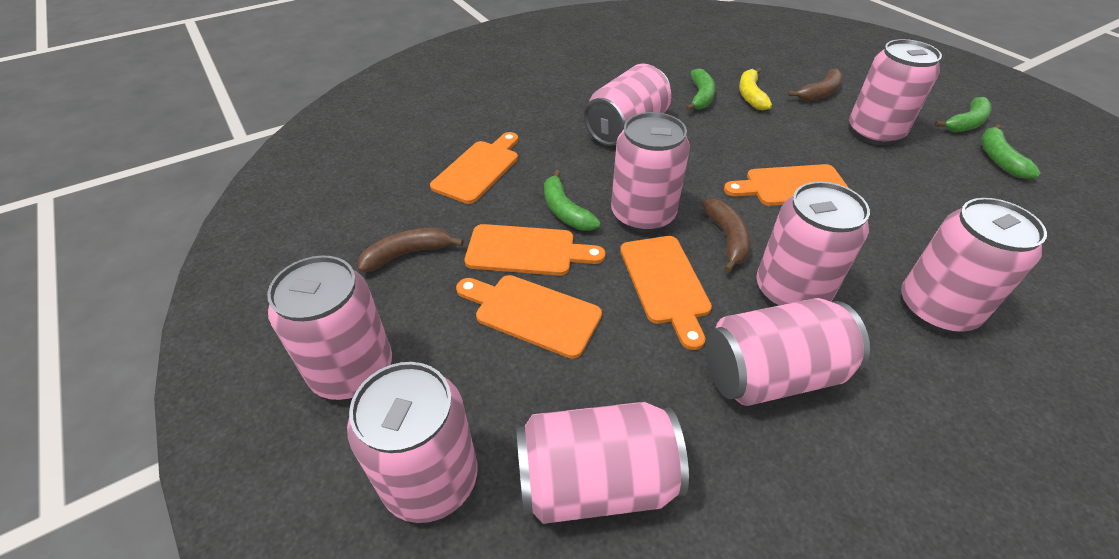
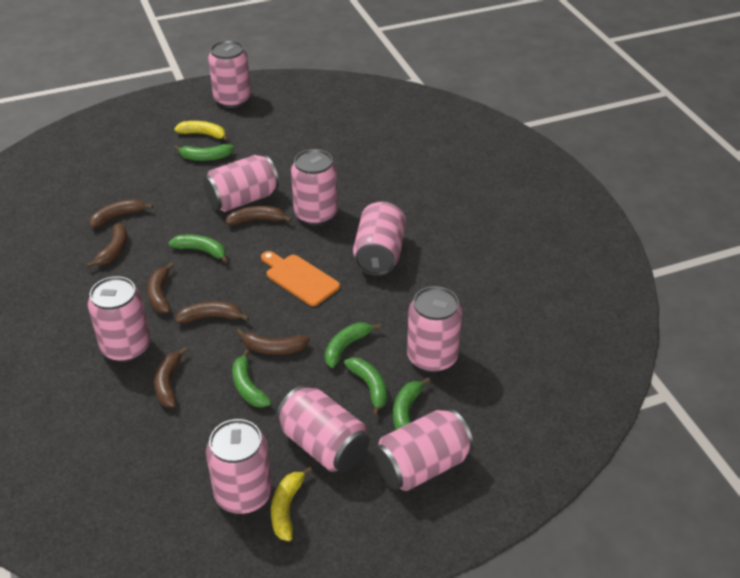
brown banana: 3 -> 7
green banana: 4 -> 6
orange cutting board: 5 -> 1
yellow banana: 1 -> 2

